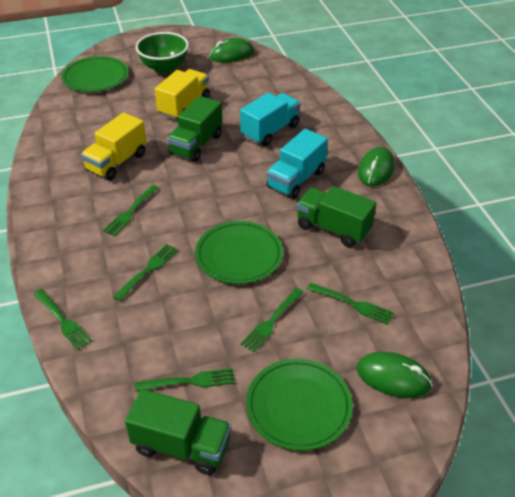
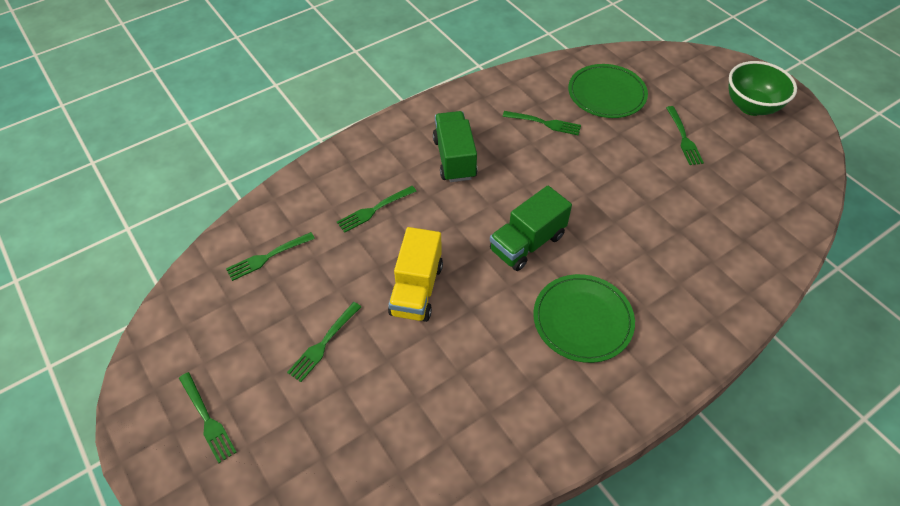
green mouse: 3 -> 0
green plate: 3 -> 2
green truck: 3 -> 2
turquoise truck: 2 -> 0
yellow truck: 2 -> 1

